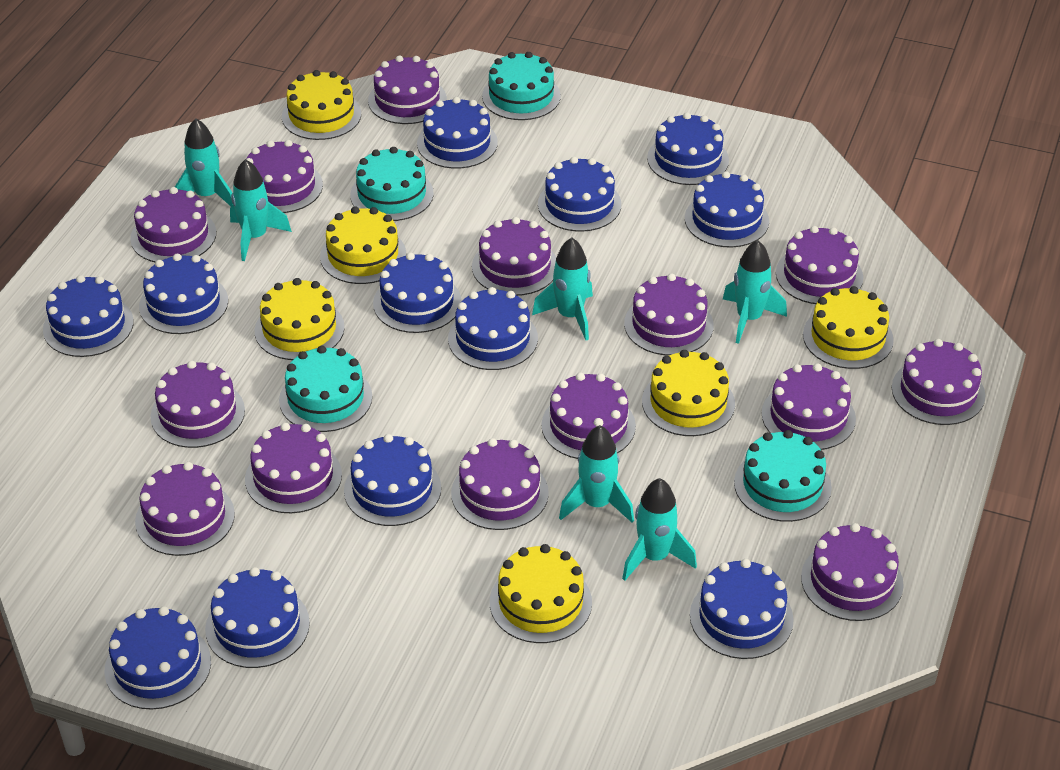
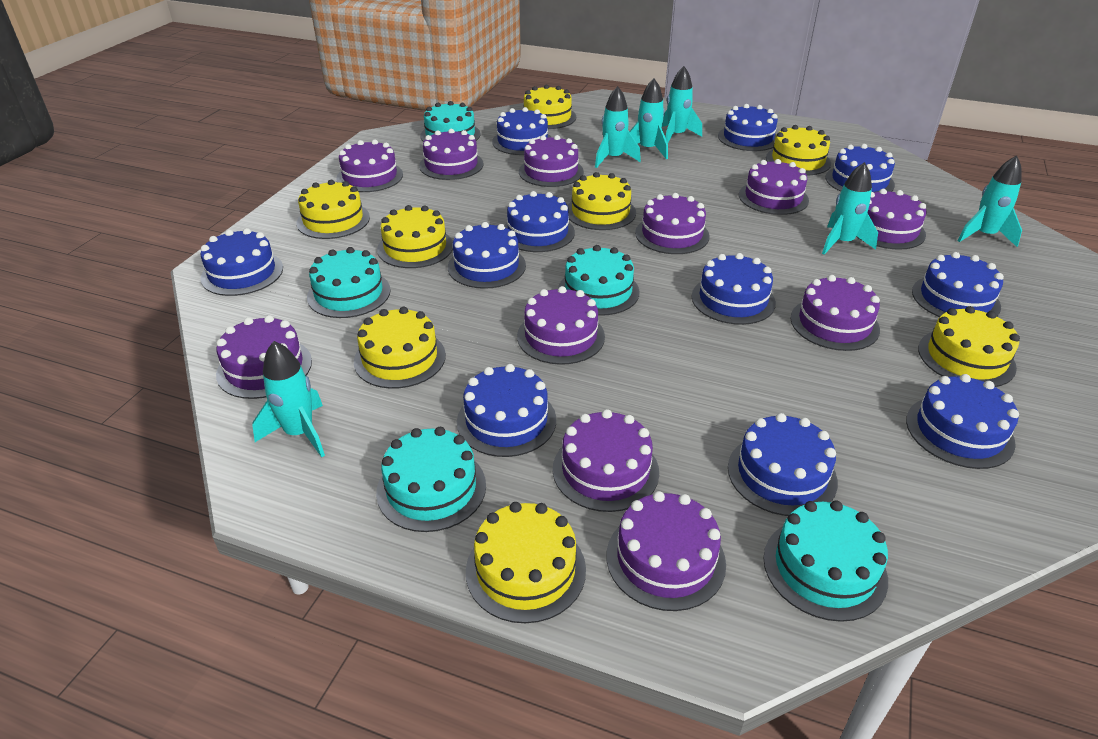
blue cake: 12 -> 11
purple cake: 14 -> 11
turquoise cake: 4 -> 5
yellow cake: 6 -> 8

